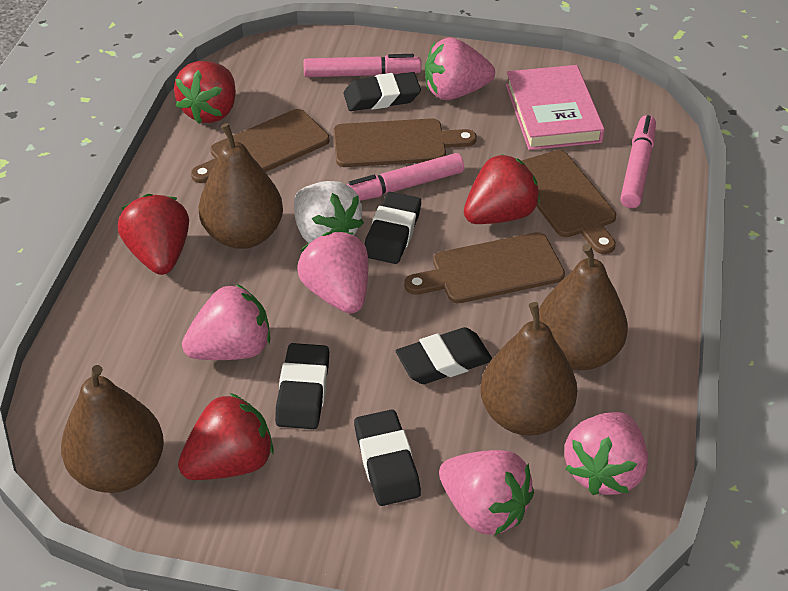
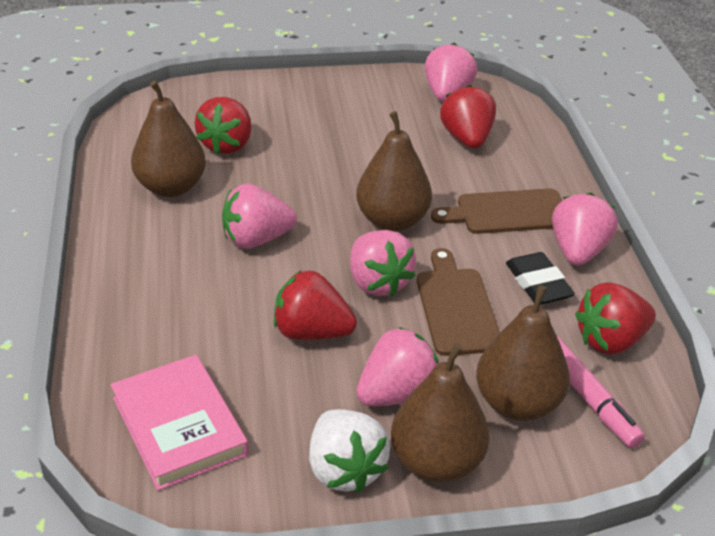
black eraser: 5 -> 1
brown cutting board: 4 -> 2
pink marker: 3 -> 1

